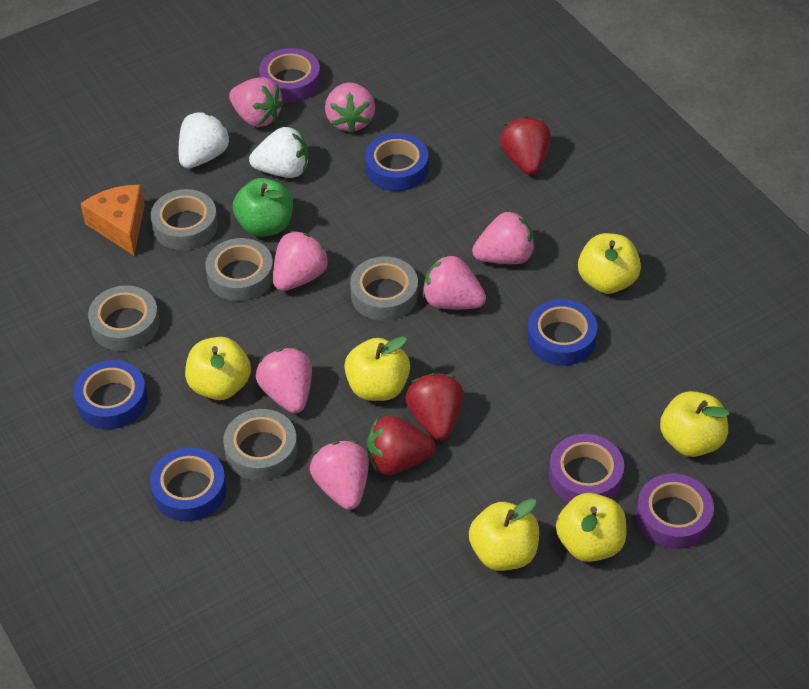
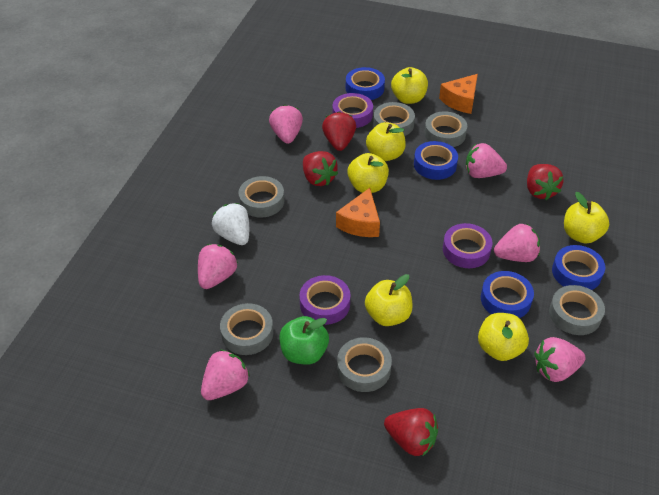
grey tape: 5 -> 6
orange cheese: 1 -> 2
pink strawberry: 7 -> 6
red strawberry: 3 -> 4
white strawberry: 2 -> 1

